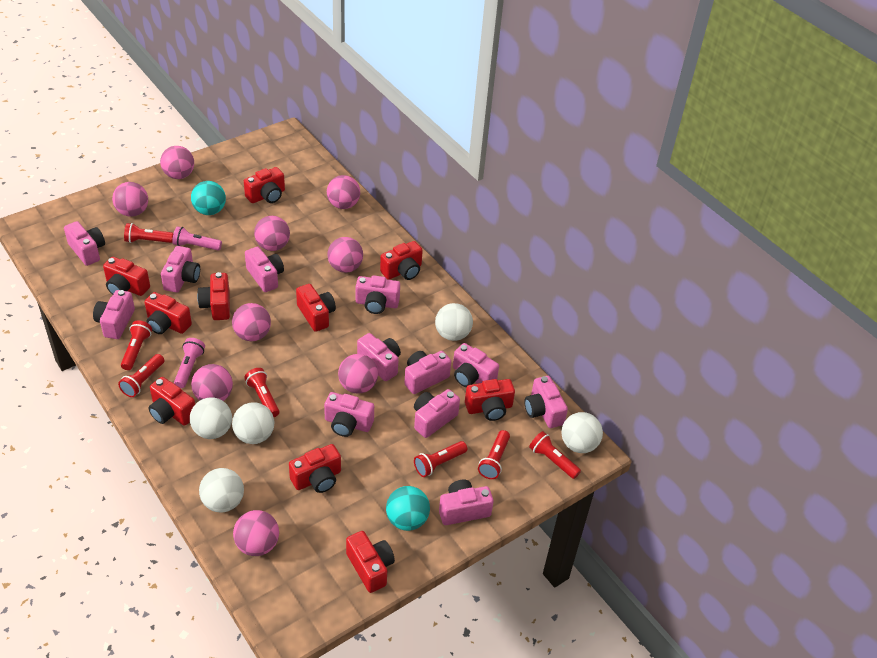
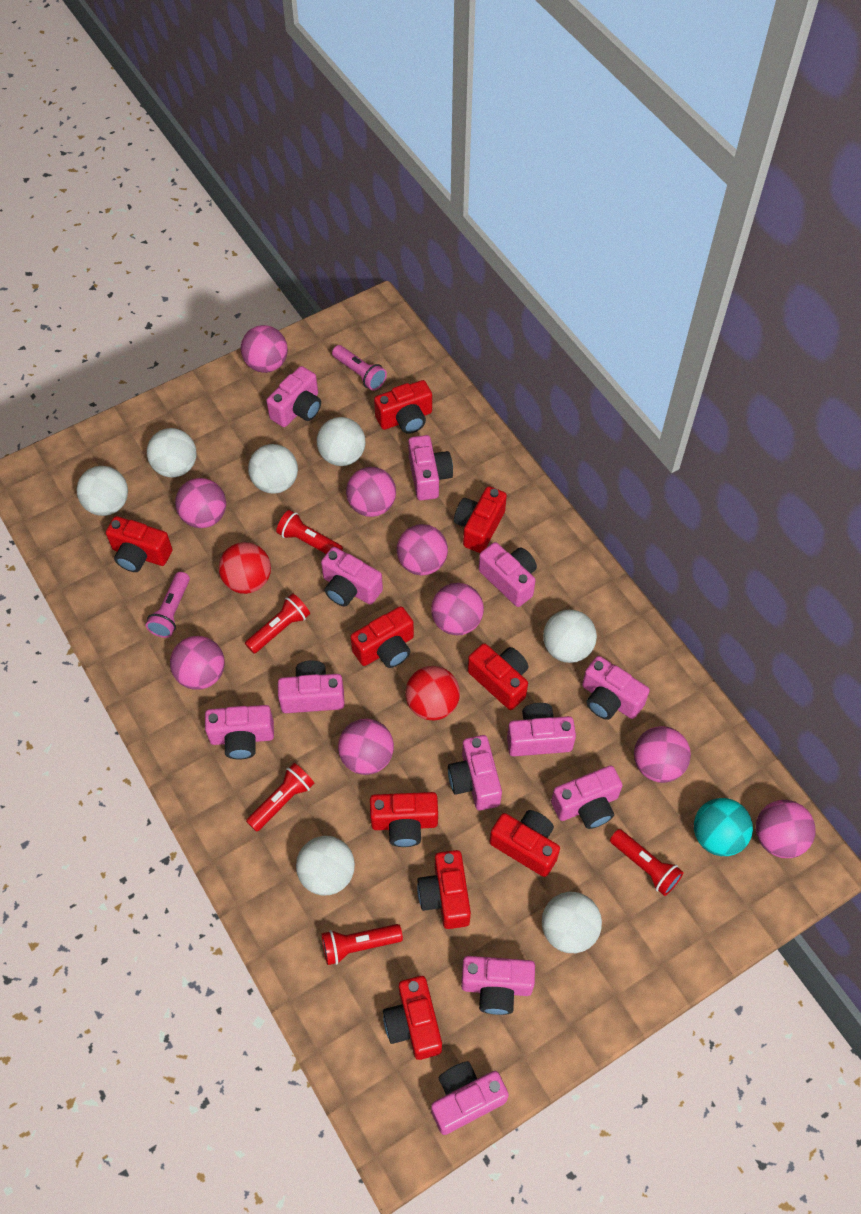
red ball: 0 -> 2
red camera: 10 -> 9
red flashlight: 7 -> 5
turquoise ball: 2 -> 1
white ball: 5 -> 7

